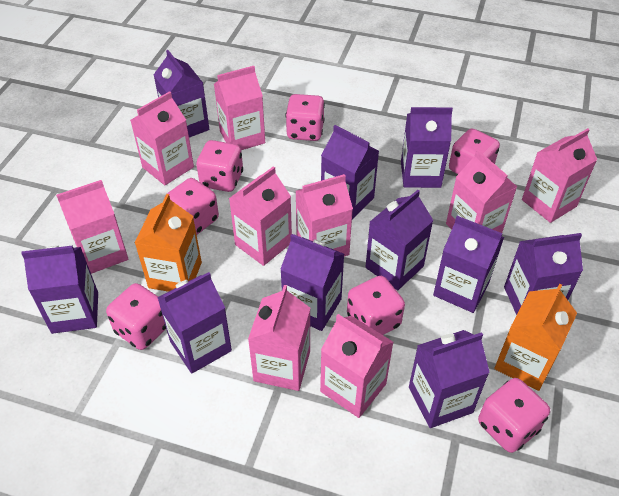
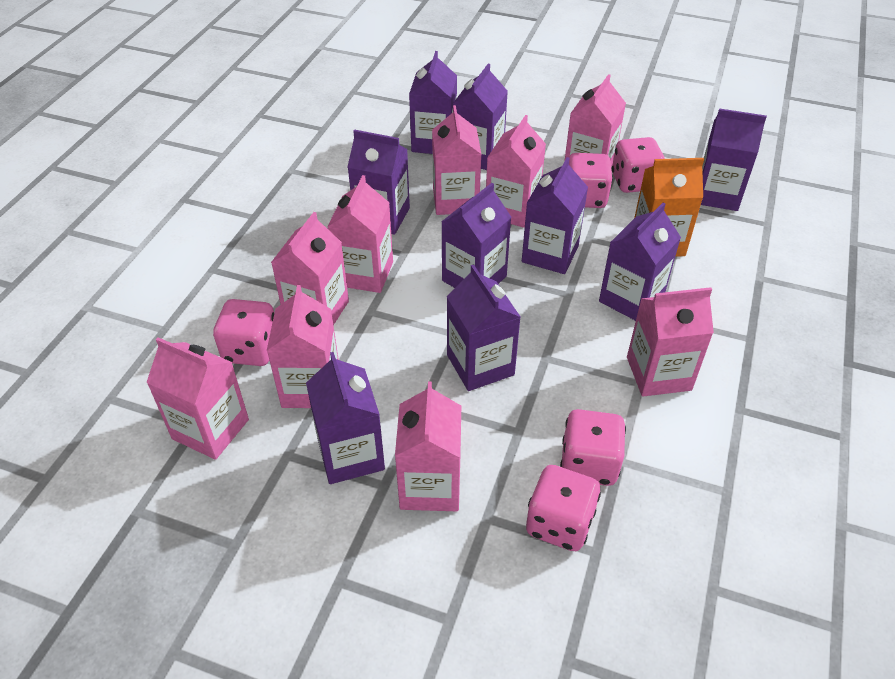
orange carton: 2 -> 1
pink dice: 7 -> 5
purple carton: 10 -> 9

